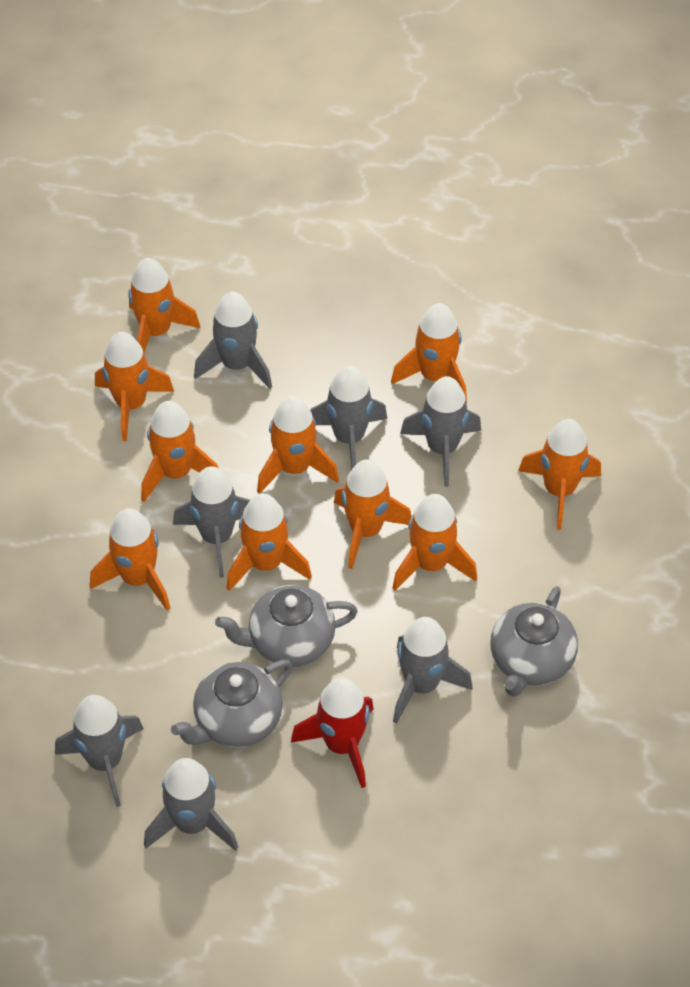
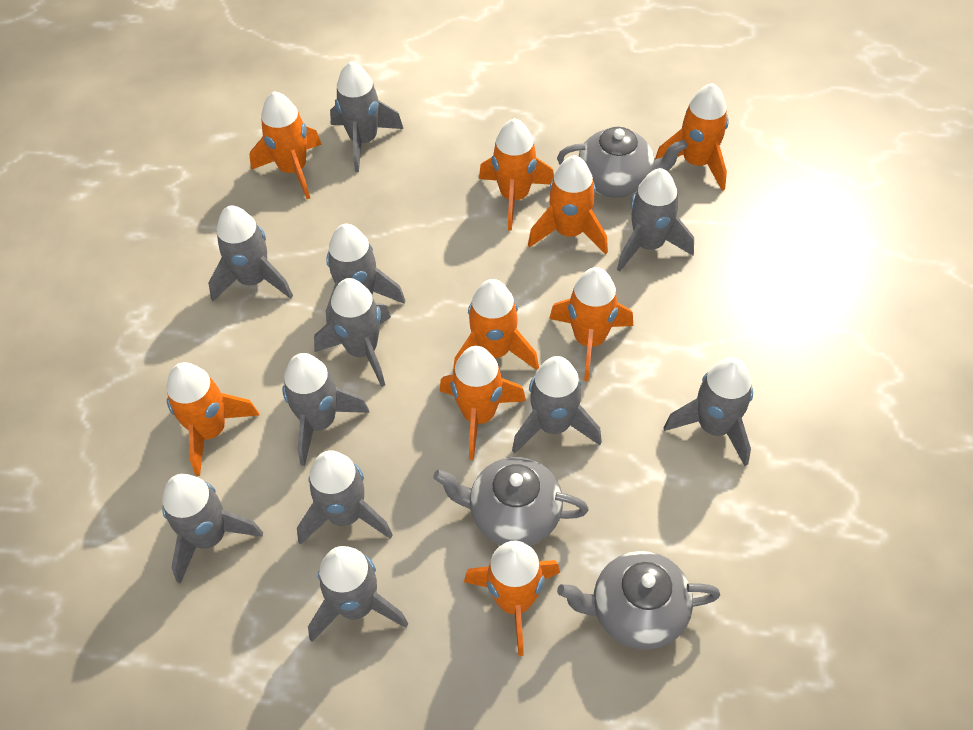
grey rocket: 7 -> 11
orange rocket: 10 -> 9
red rocket: 1 -> 0

